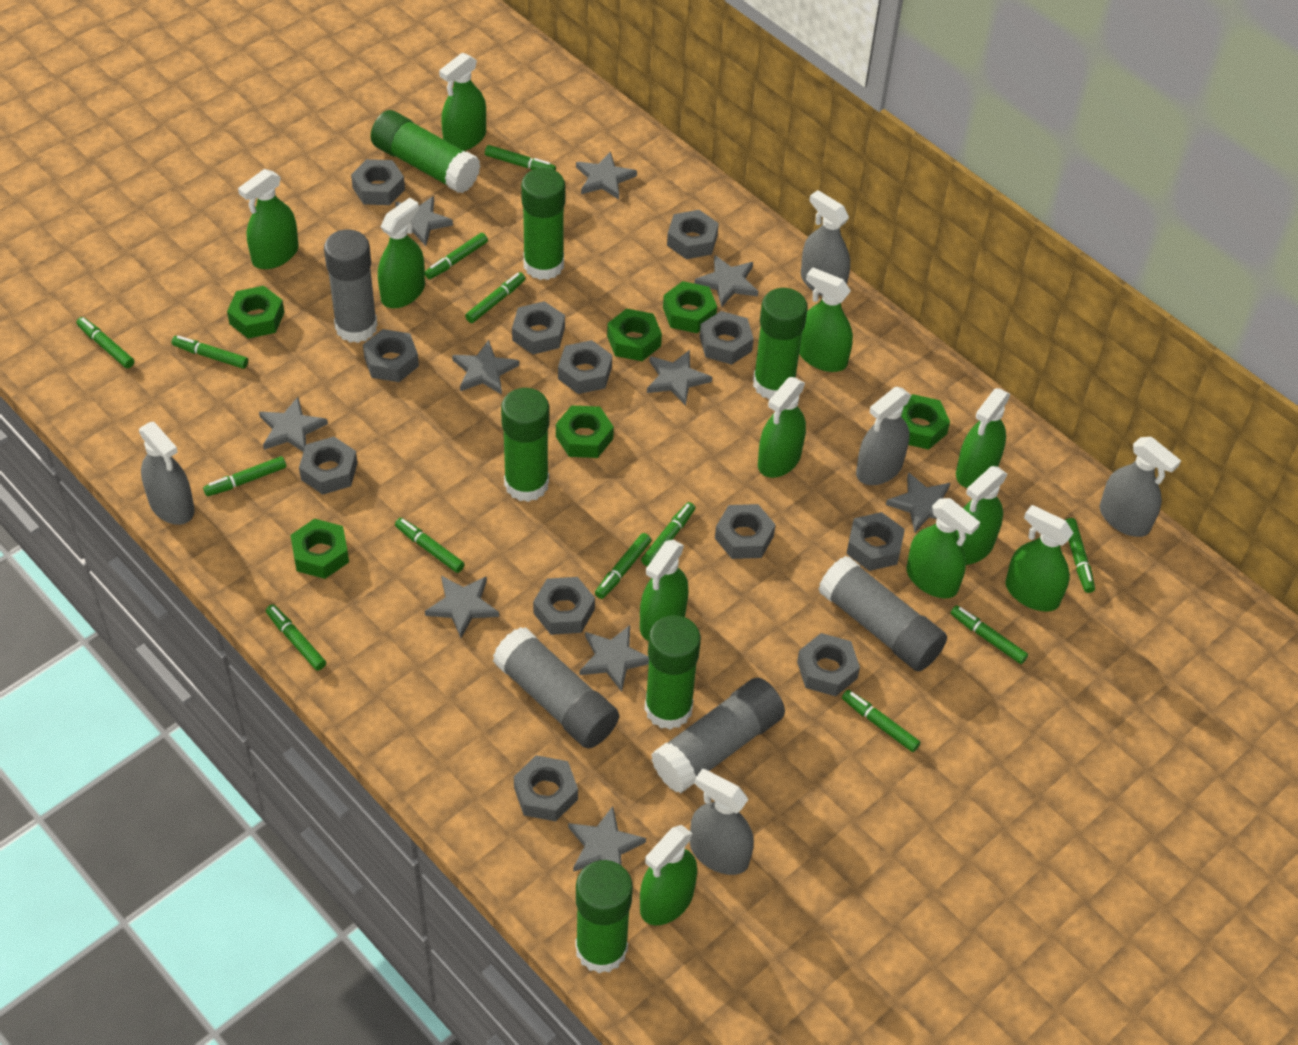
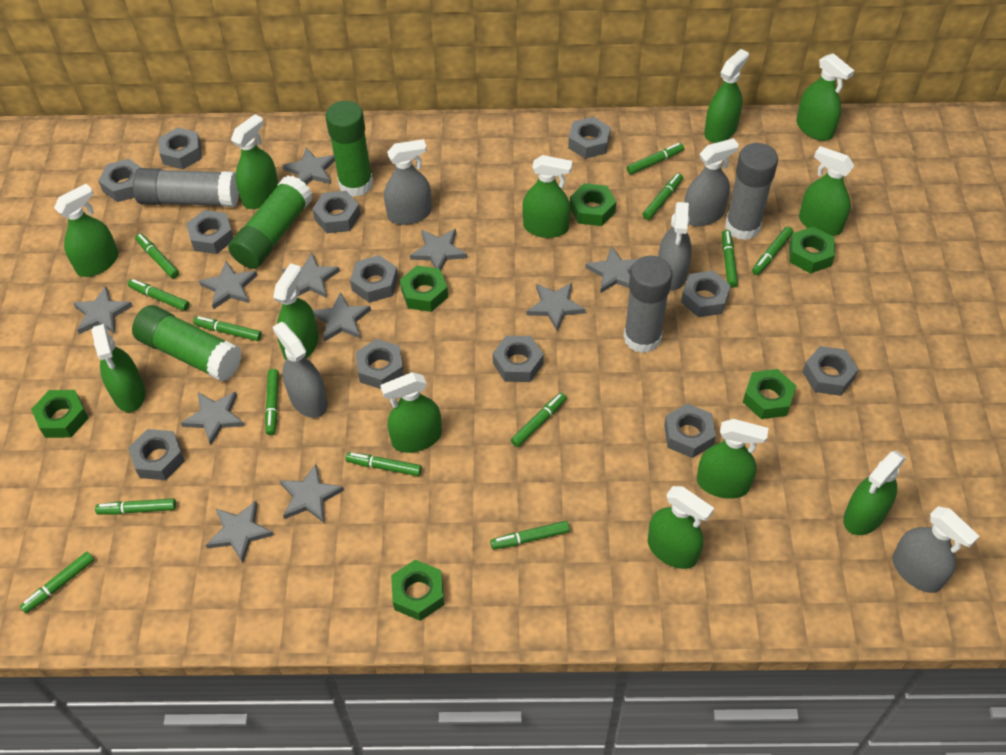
green glue stick: 6 -> 3
green spray bottle: 11 -> 12
grey glue stick: 4 -> 3
grey star: 10 -> 11

